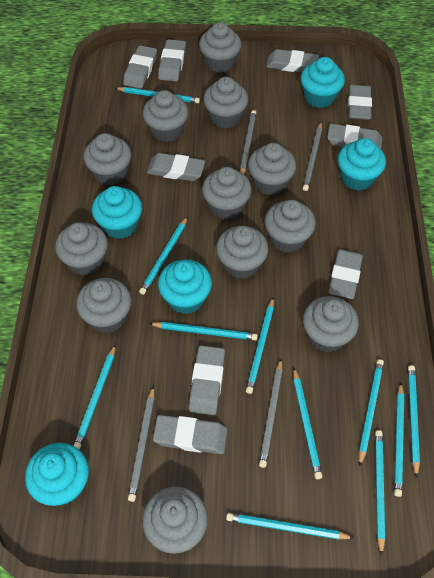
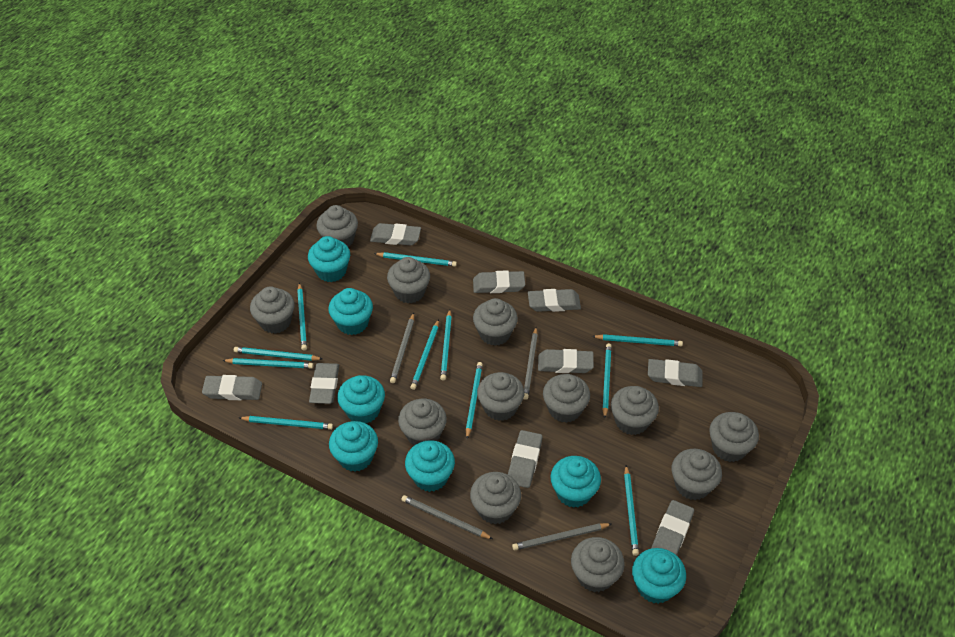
turquoise cupcake: 5 -> 7

